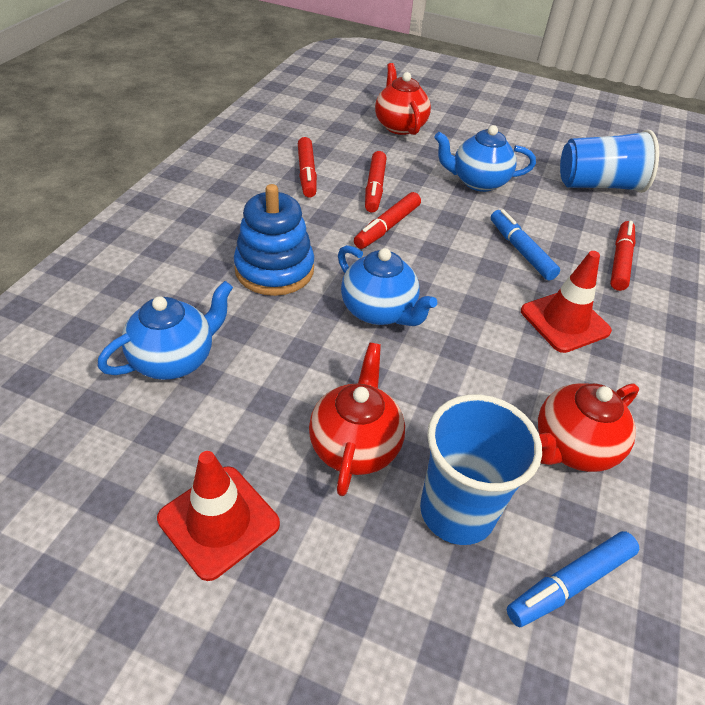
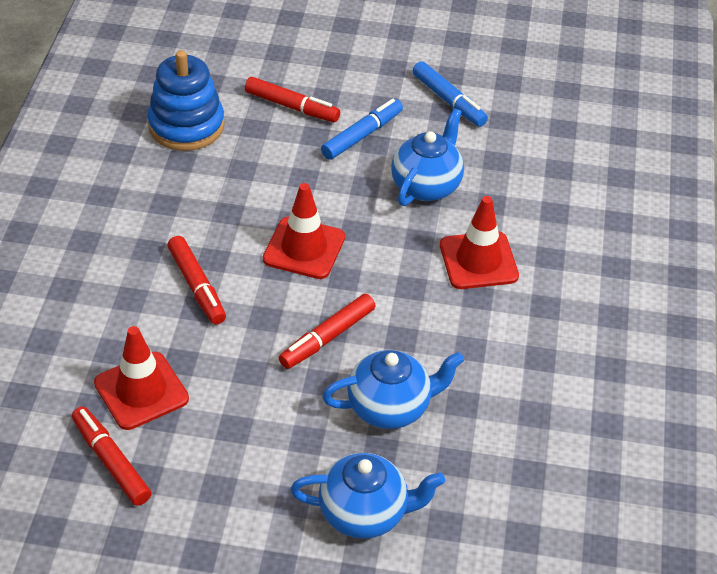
blue cup: 2 -> 0
red teapot: 3 -> 0
red traffic cone: 2 -> 3

